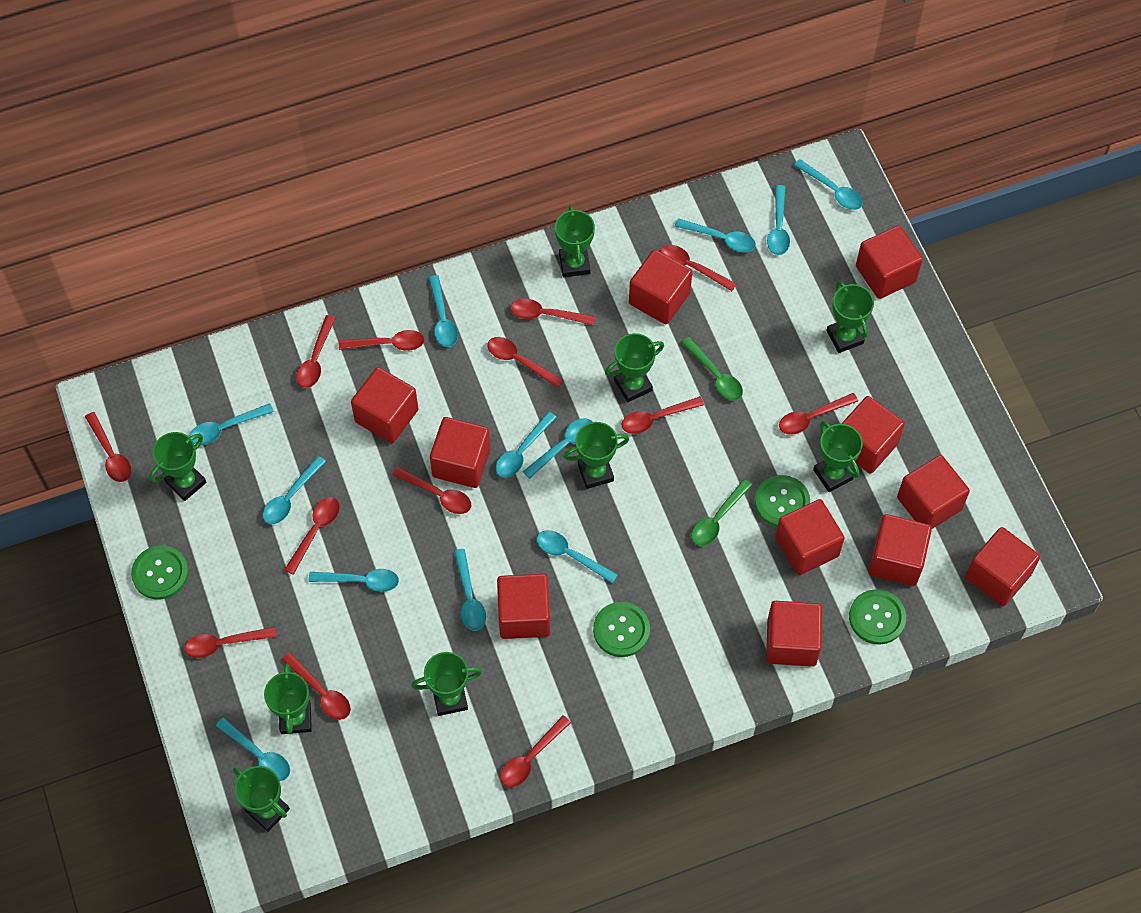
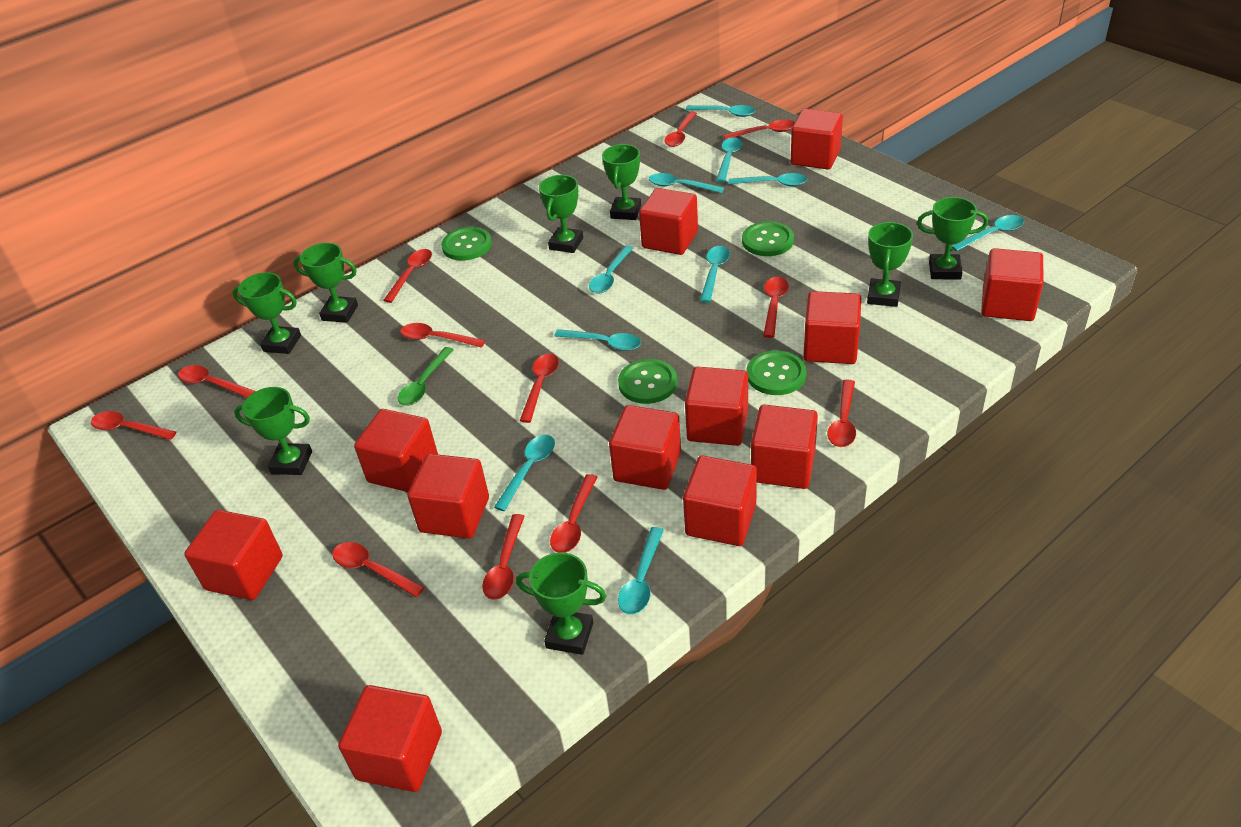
green spoon: 2 -> 1
green trophy: 9 -> 8
red cube: 11 -> 12
red spoon: 13 -> 12
turquoise spoon: 12 -> 10

